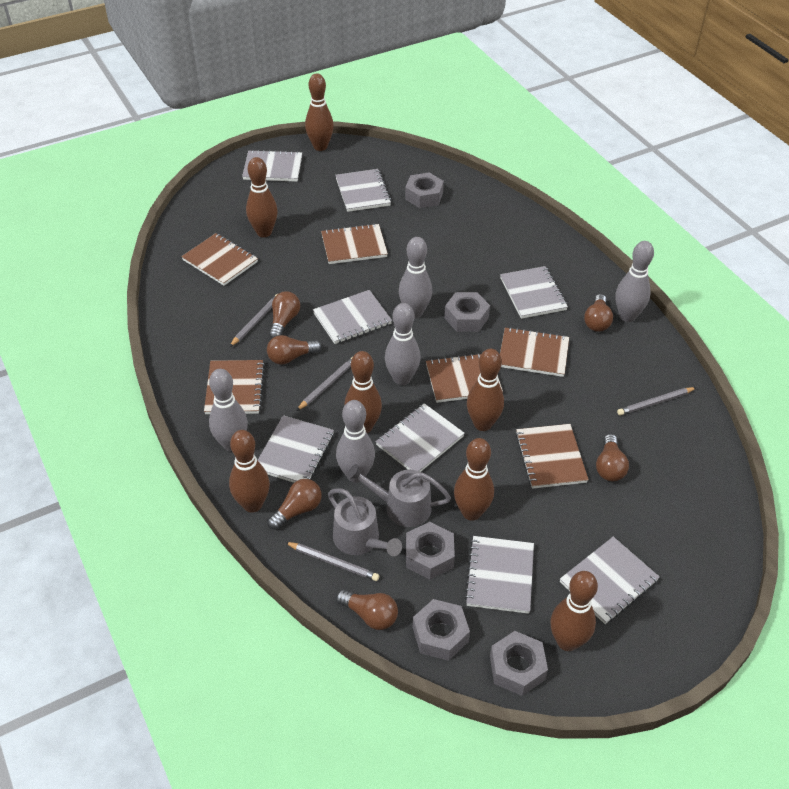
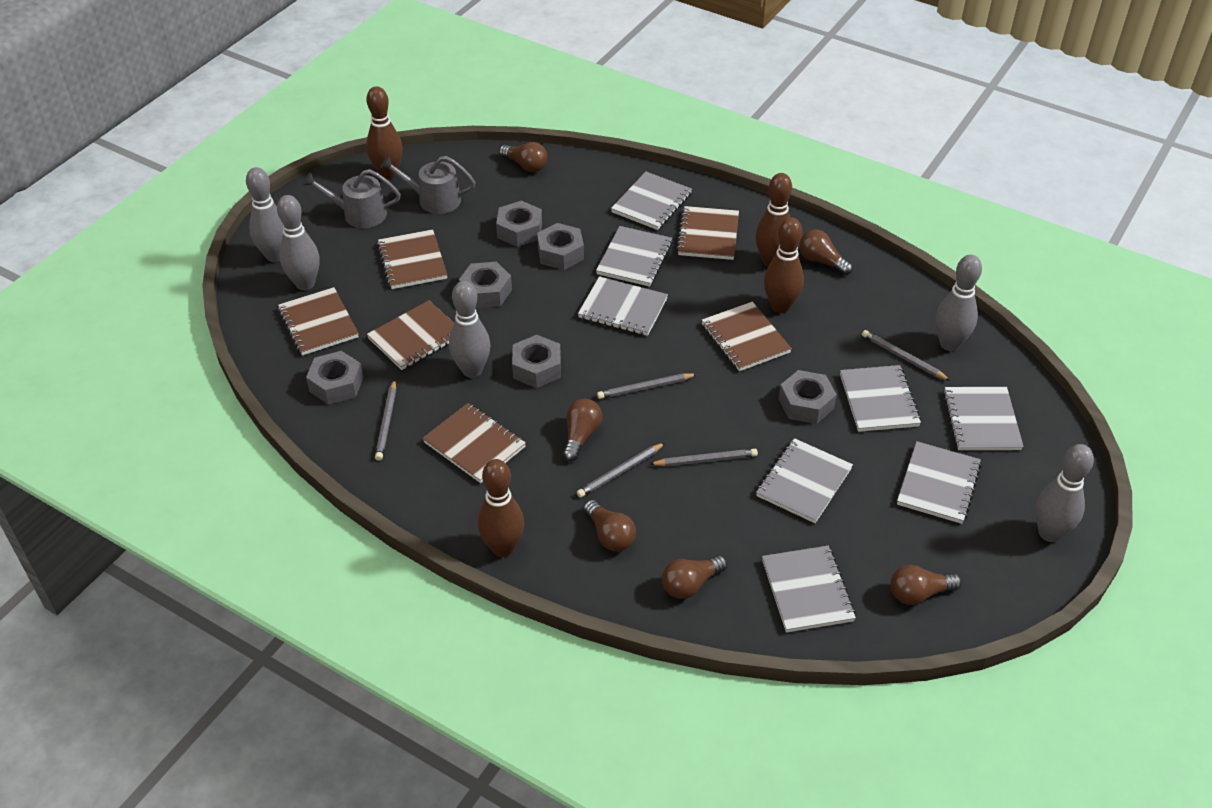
brown bowling pin: 7 -> 4
grey nut: 5 -> 6
grey pencil: 4 -> 5

